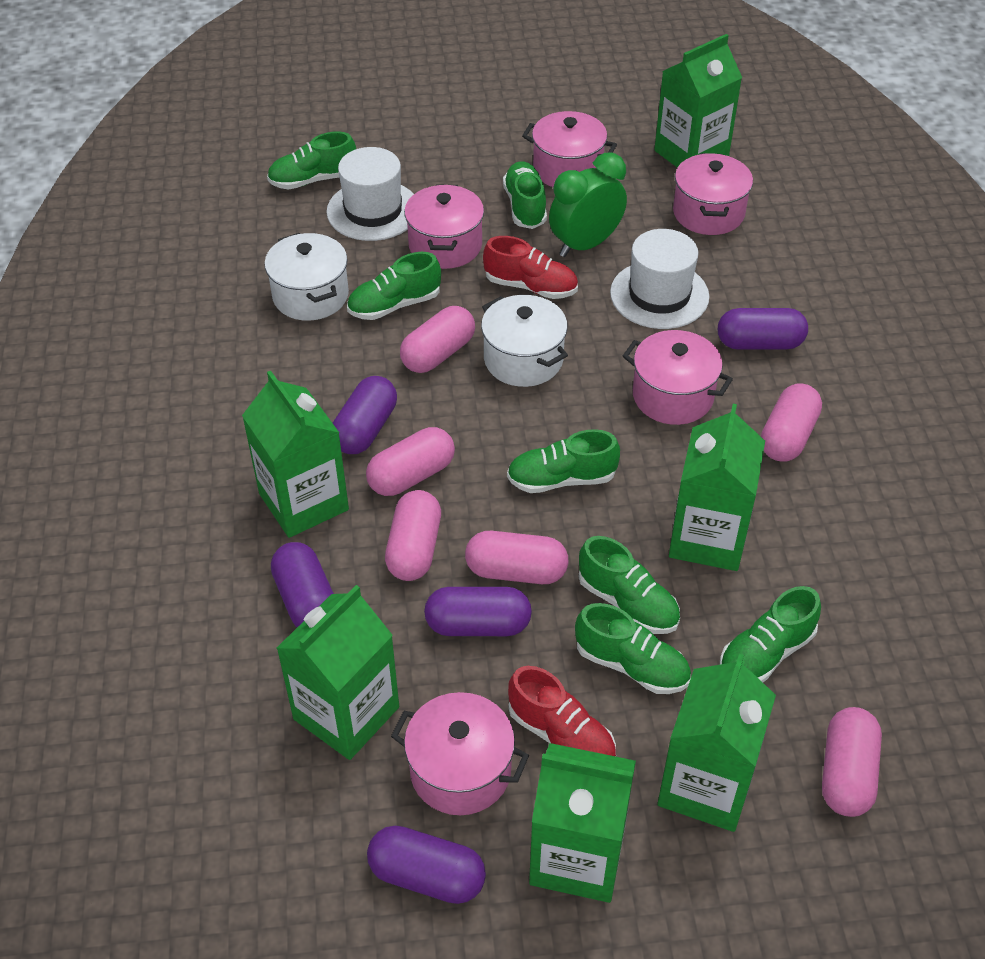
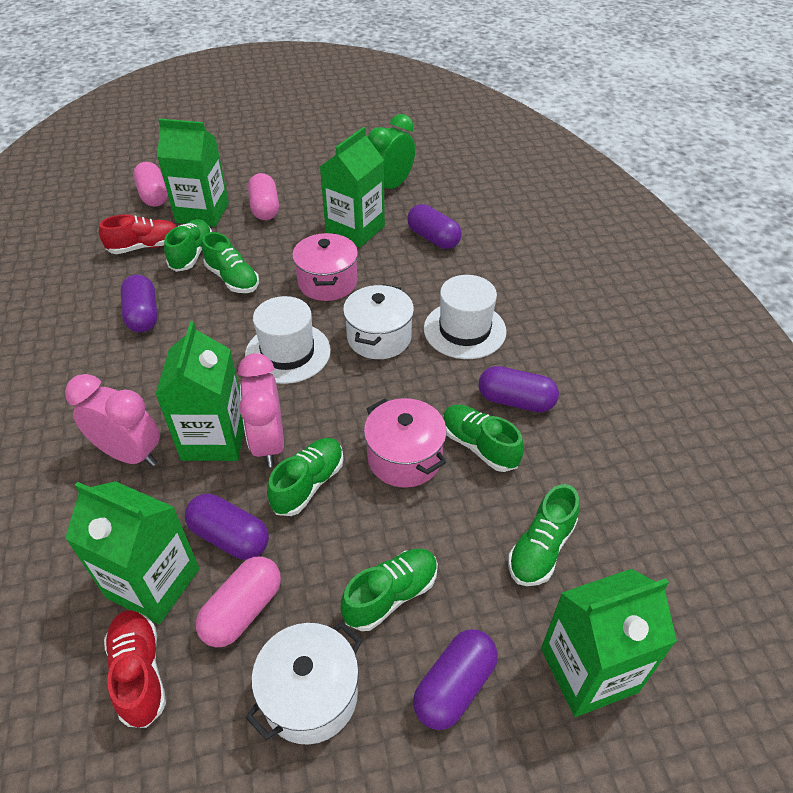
green carton: 6 -> 5
green shoe: 7 -> 6
pink capsule: 6 -> 3
pink clock: 0 -> 2
pink pot: 5 -> 2

